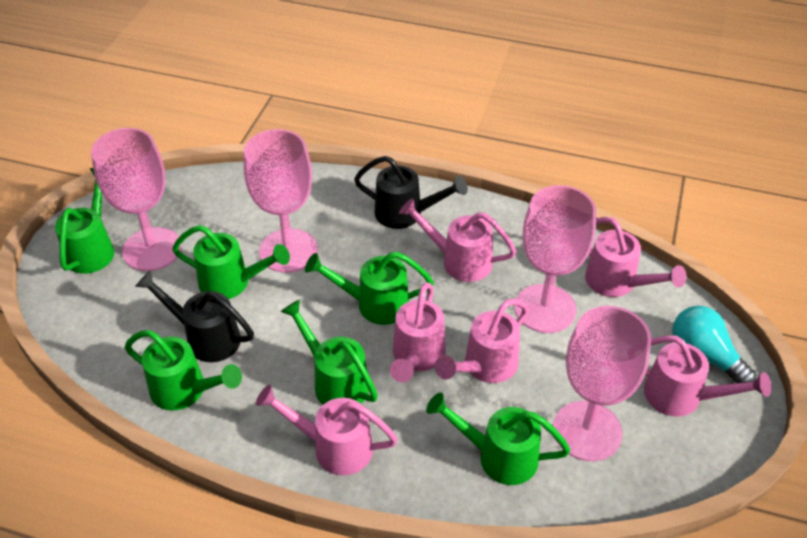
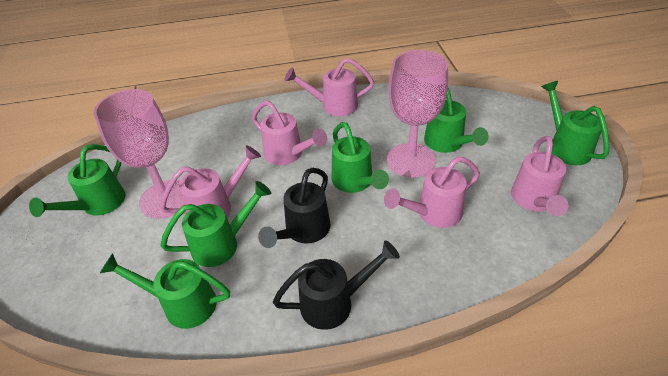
pink goblet: 4 -> 2
pink watering can: 6 -> 5
turquoise light bulb: 1 -> 0

